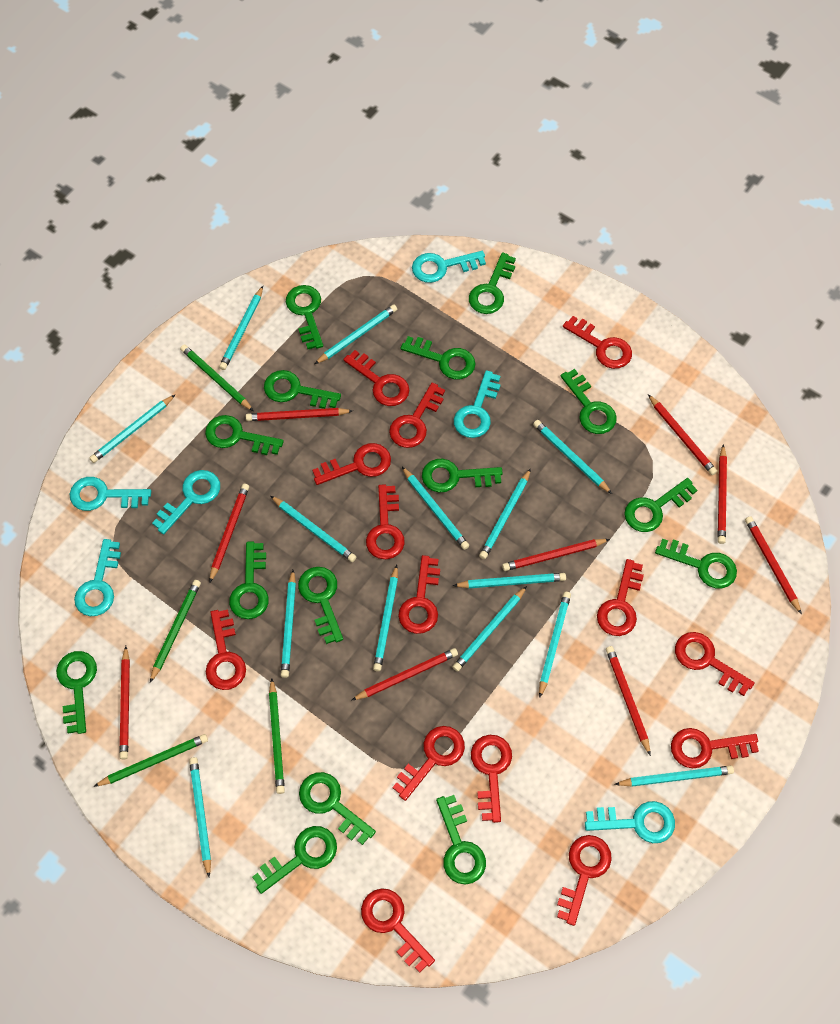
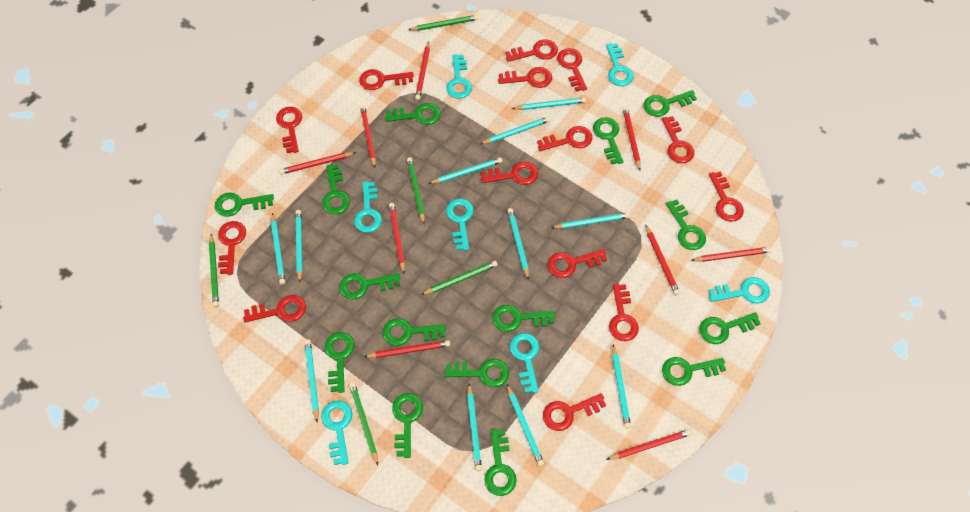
green pencil: 4 -> 5
turquoise key: 6 -> 7
turquoise pencil: 14 -> 11

